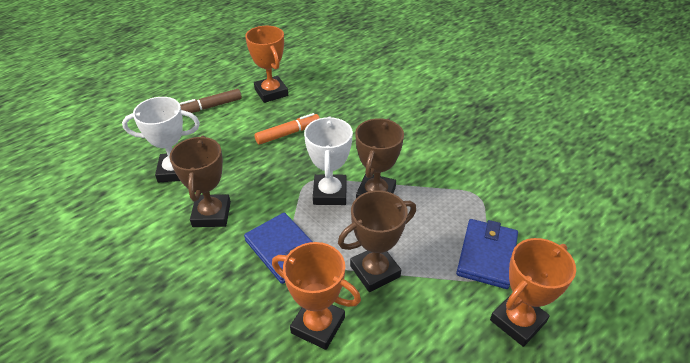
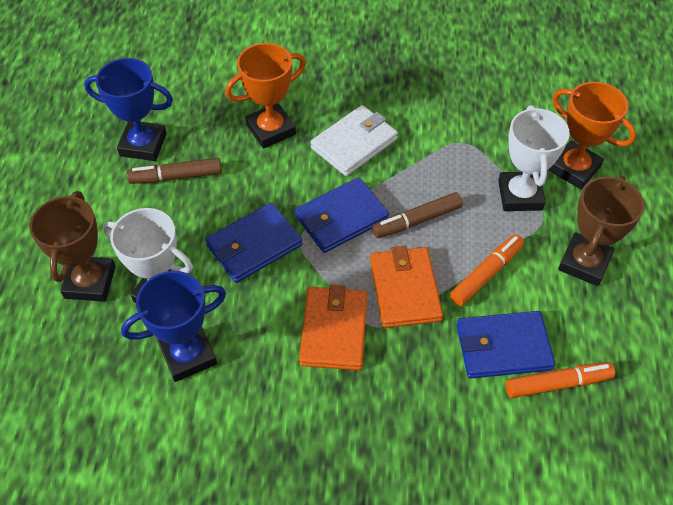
blue trophy: 0 -> 2
blue wallet: 2 -> 3
brown marker: 1 -> 2
brown trophy: 3 -> 2
orange marker: 1 -> 2
orange trophy: 3 -> 2
orange wallet: 0 -> 2
white wallet: 0 -> 1

